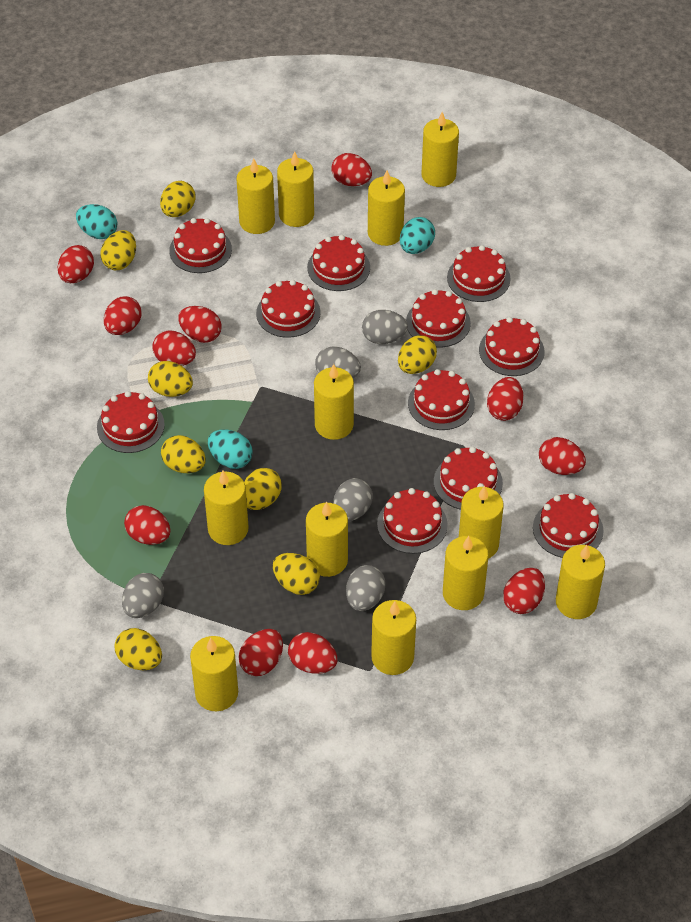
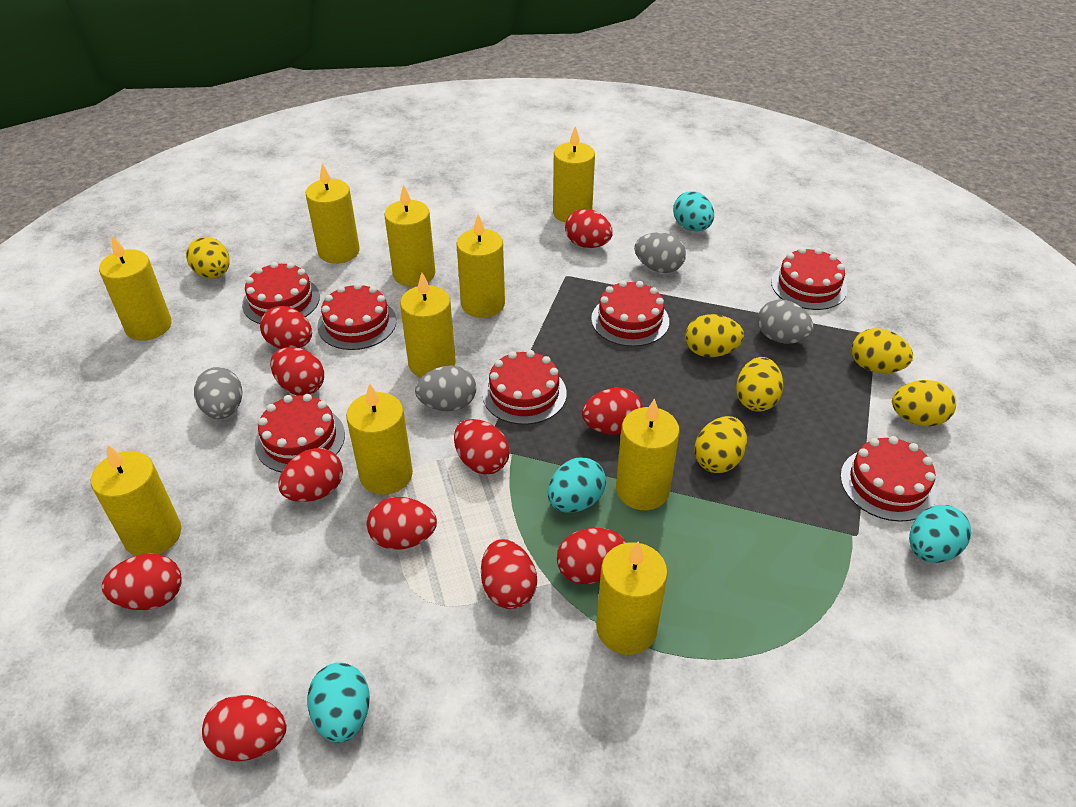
grey egg: 5 -> 4
red cake: 11 -> 7
turquoise egg: 3 -> 4
yellow candle: 12 -> 10
yellow egg: 8 -> 6

